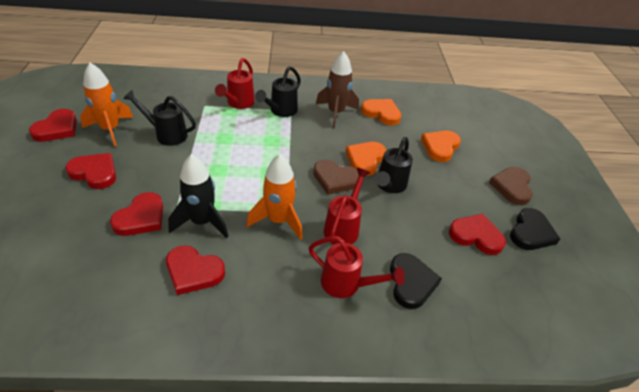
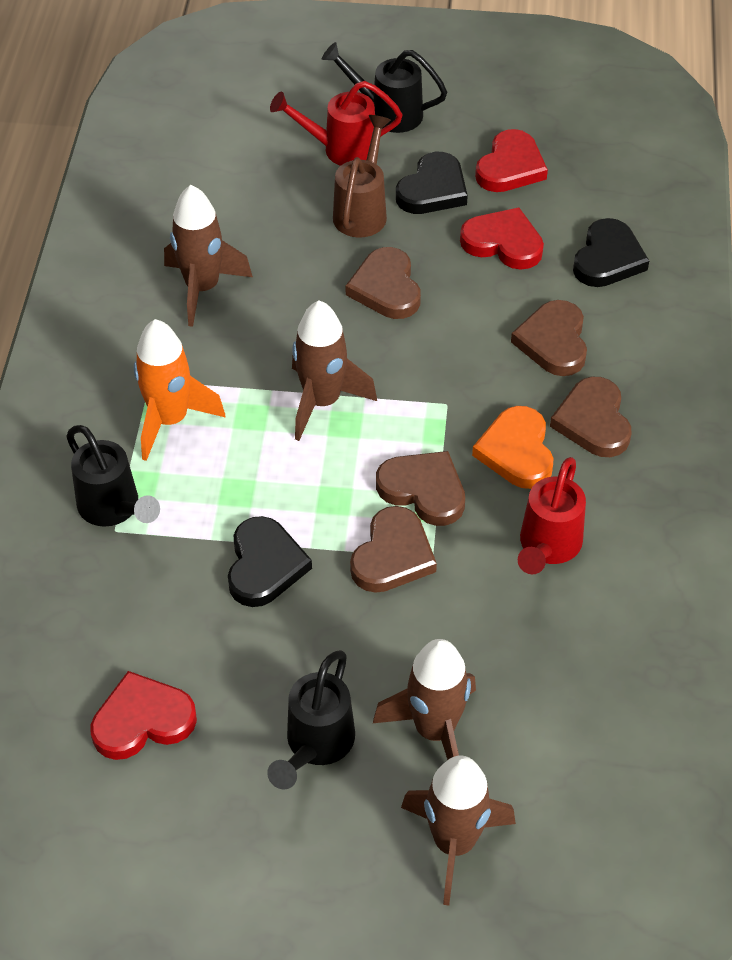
black heart: 2 -> 3
black rocket: 1 -> 0
brown heart: 2 -> 5
brown rocket: 1 -> 4
brown watering can: 0 -> 1
orange heart: 3 -> 1
orange rocket: 2 -> 1
red heart: 5 -> 3
red watering can: 3 -> 2

